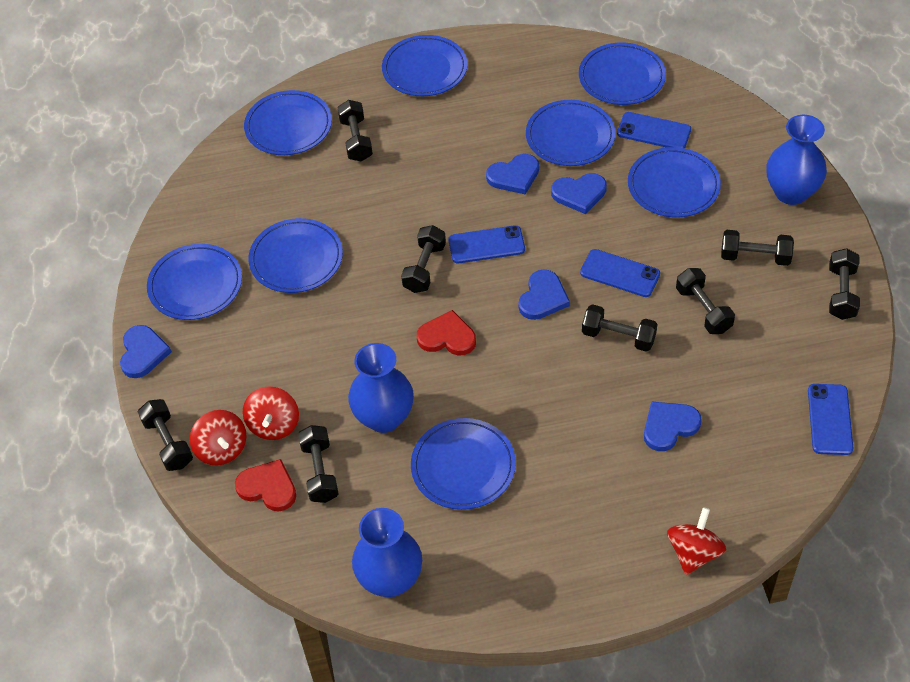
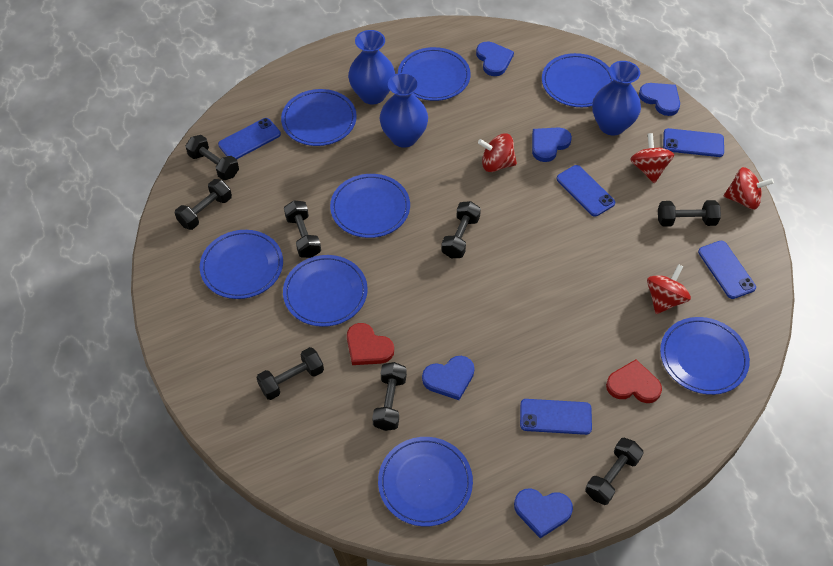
blue phone: 4 -> 5
red spinning top: 3 -> 4

